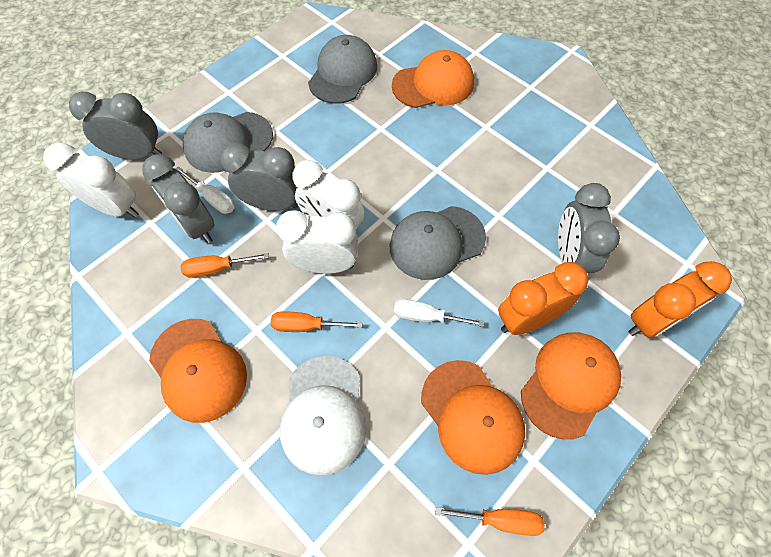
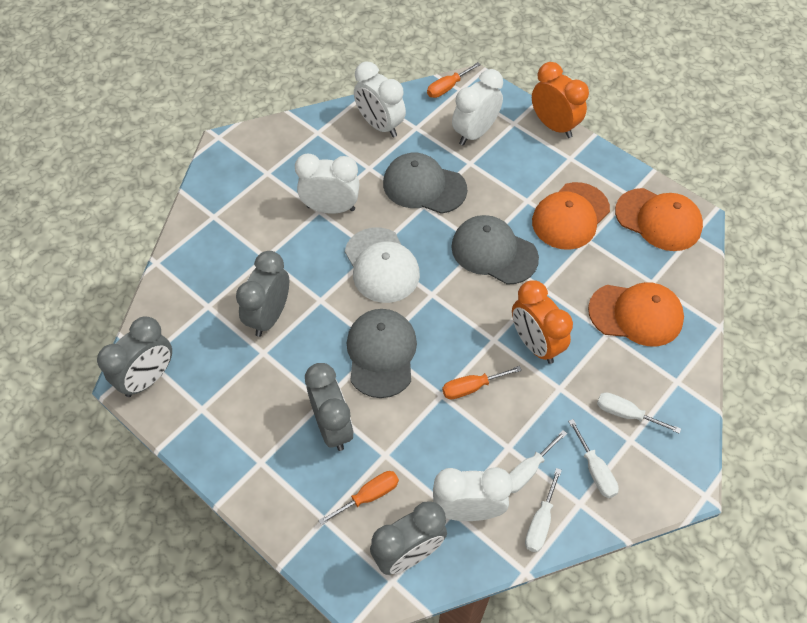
orange cap: 4 -> 3
white clock: 3 -> 4
white screwdriver: 2 -> 4

